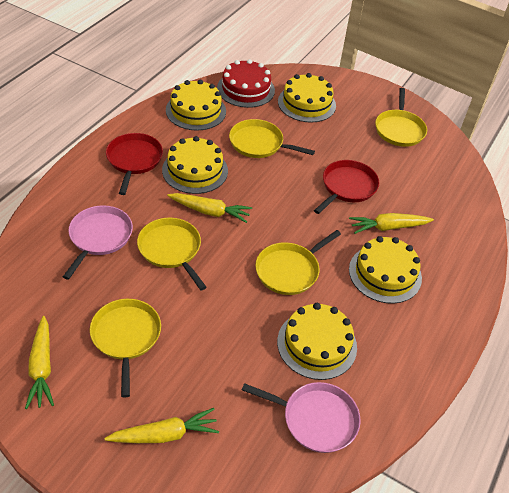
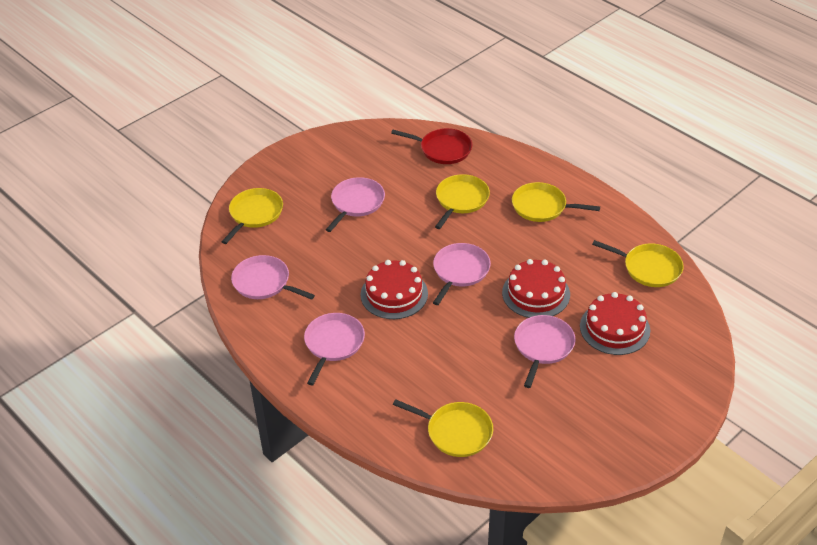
pink pan: 2 -> 5
red cake: 1 -> 3
red pan: 2 -> 1
yellow cake: 5 -> 0
yellow carrot: 4 -> 0

